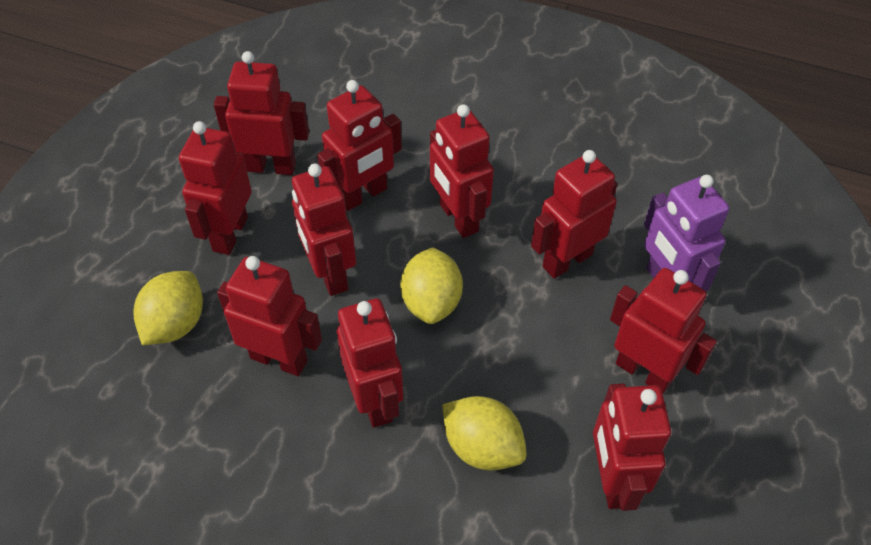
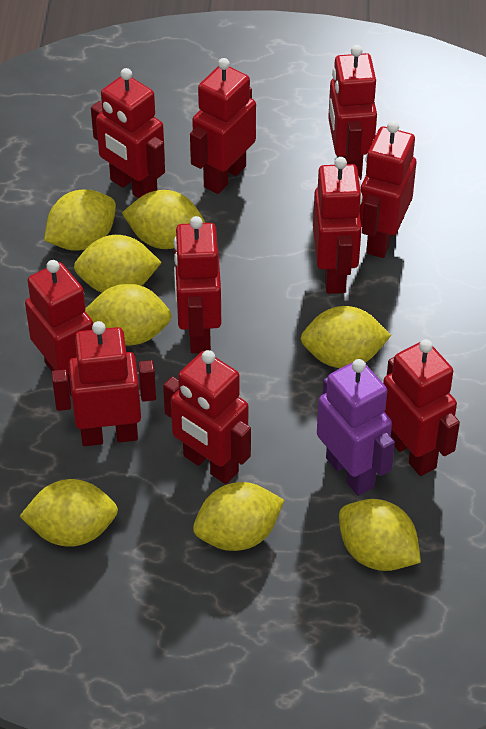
yellow lemon: 3 -> 8

